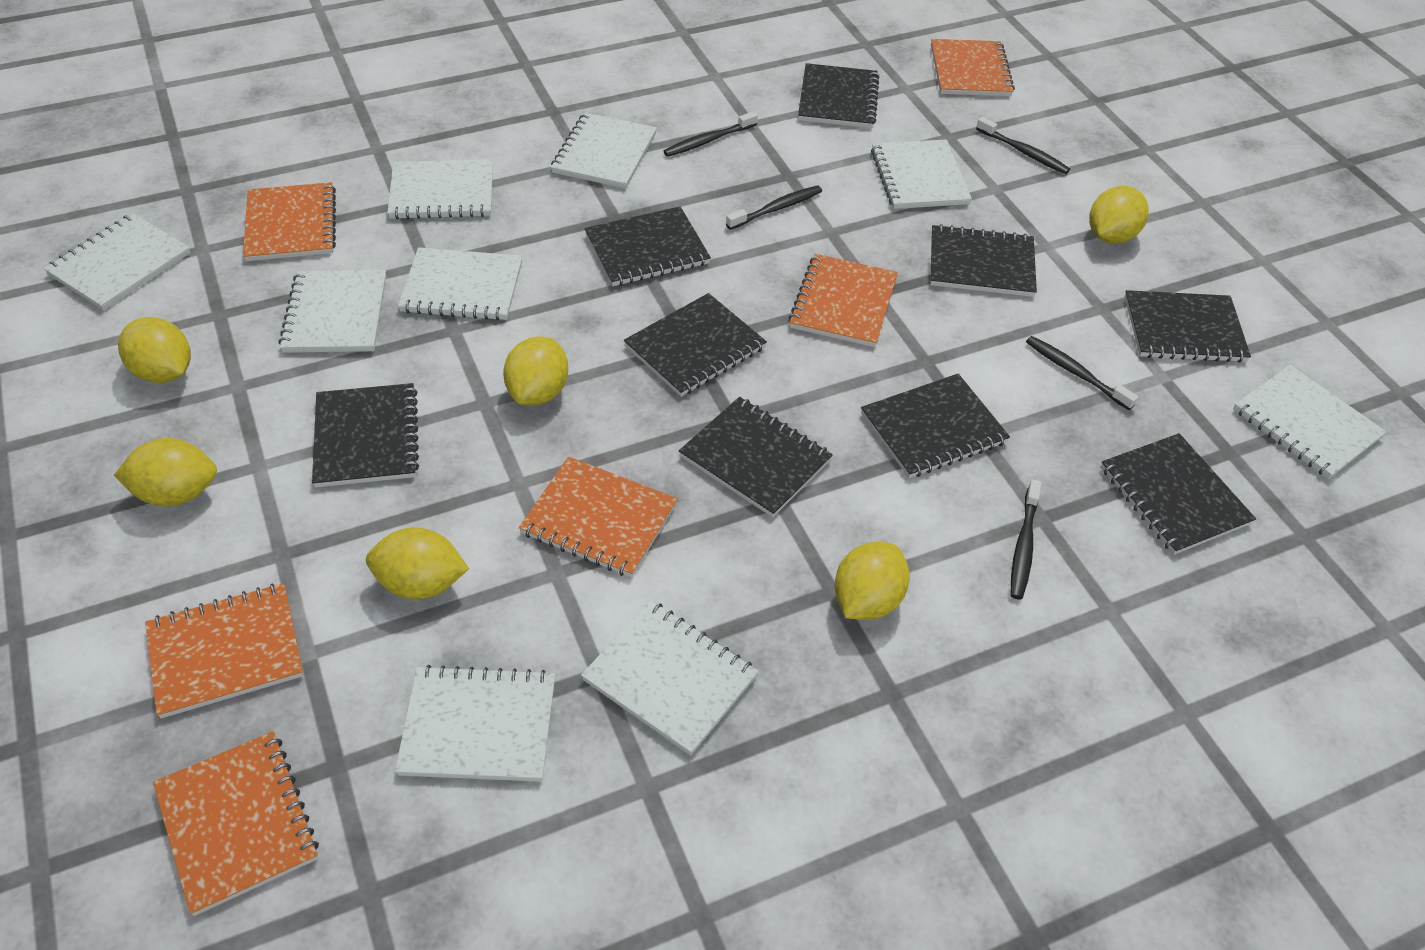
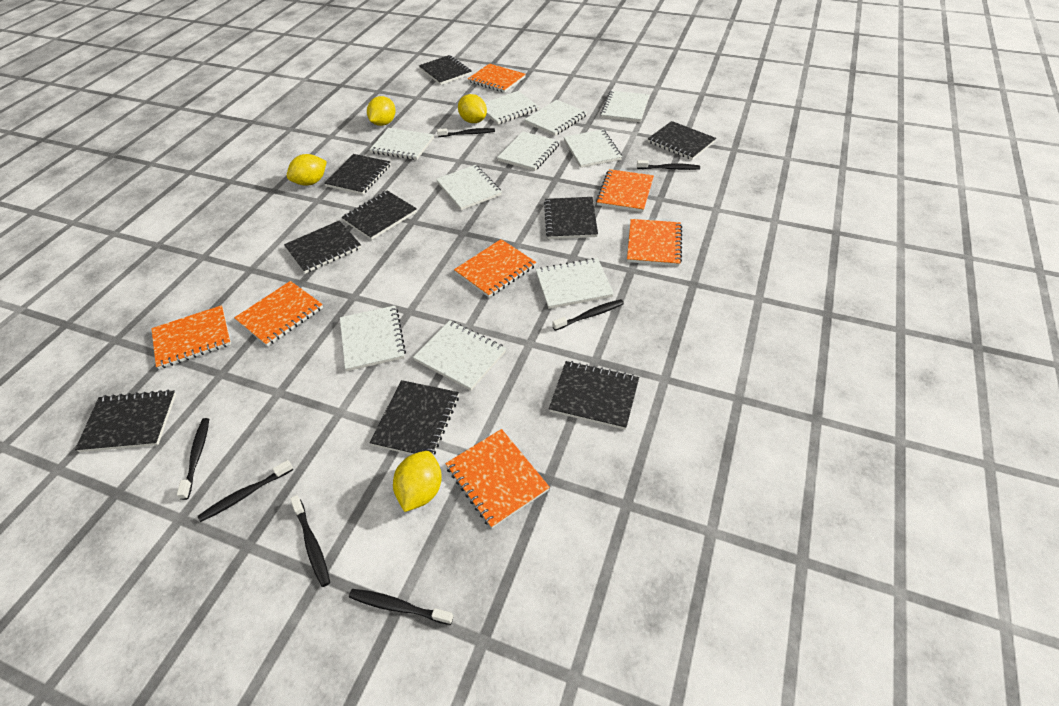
black toothbrush: 5 -> 7
orange notebook: 6 -> 7
white notebook: 9 -> 10
yellow lemon: 6 -> 4

